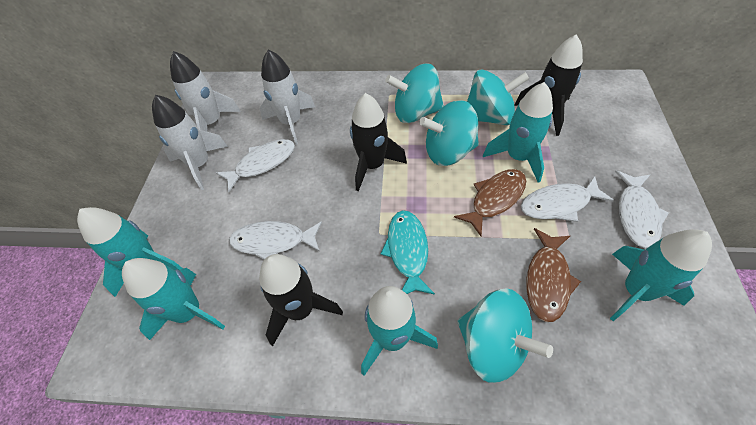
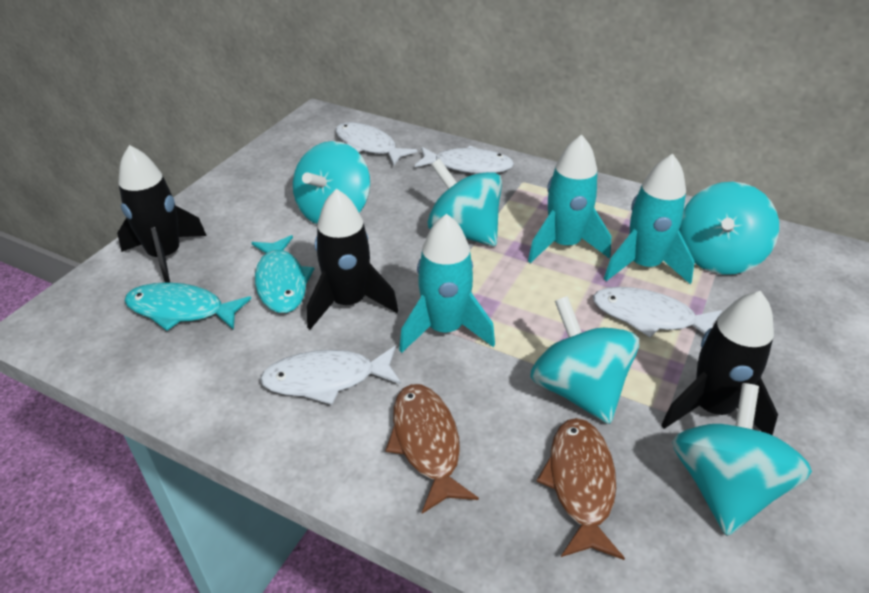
turquoise fish: 1 -> 2
turquoise rocket: 5 -> 3
turquoise spinning top: 4 -> 5
white rocket: 3 -> 0

